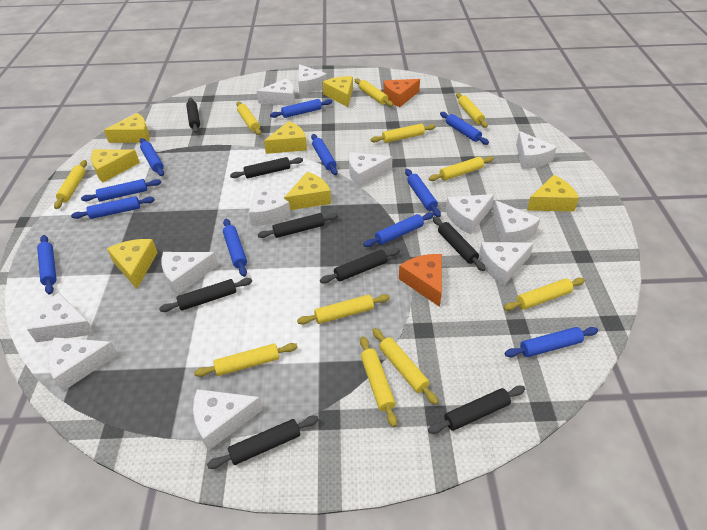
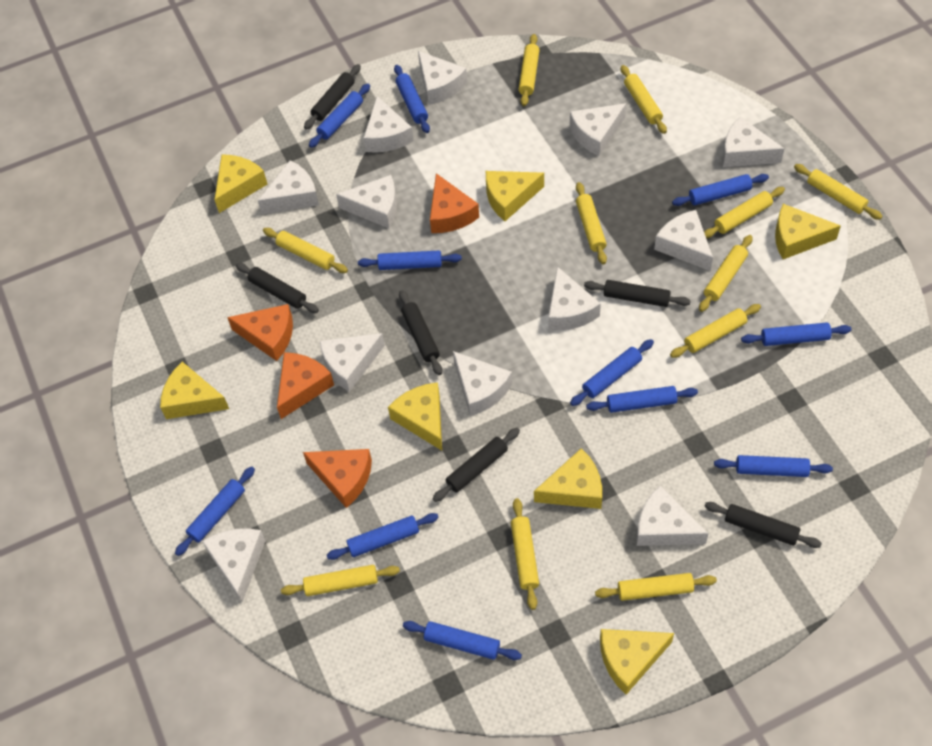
black rolling pin: 8 -> 6
orange cheese: 2 -> 4

